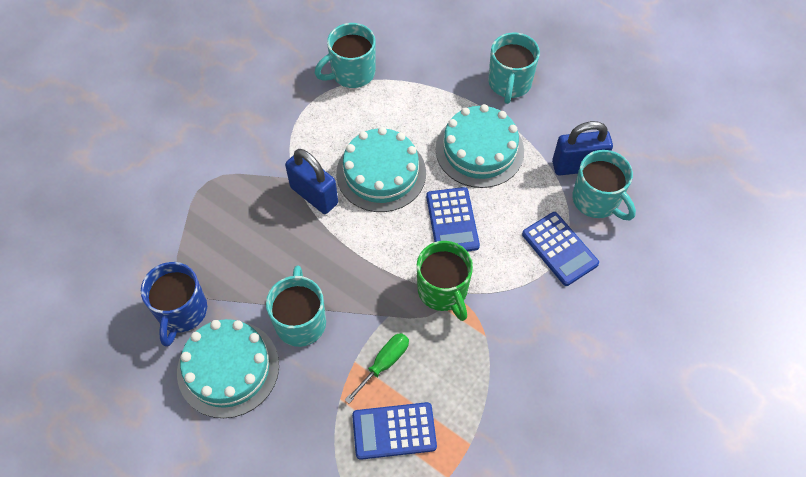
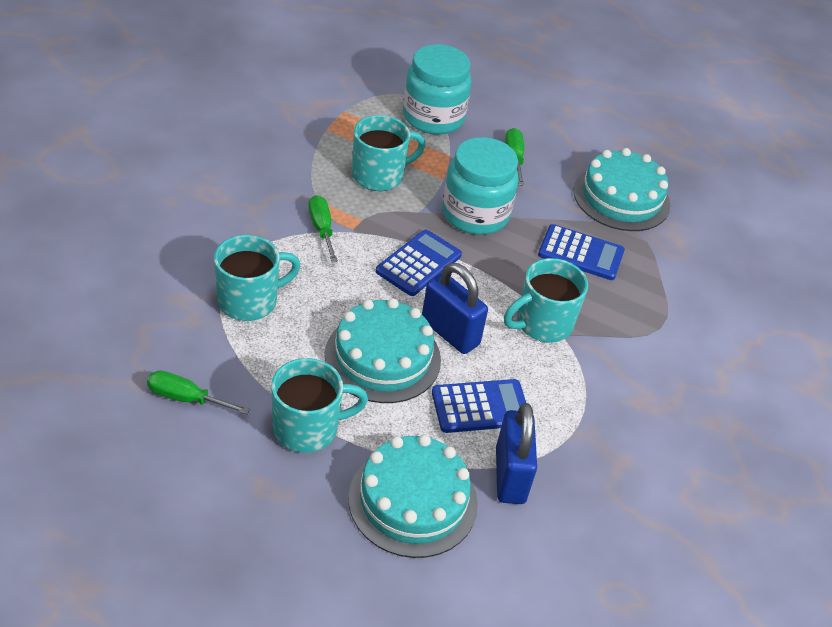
blue mug: 1 -> 0
green mug: 1 -> 0
green screwdriver: 1 -> 3
turquoise jar: 0 -> 2

